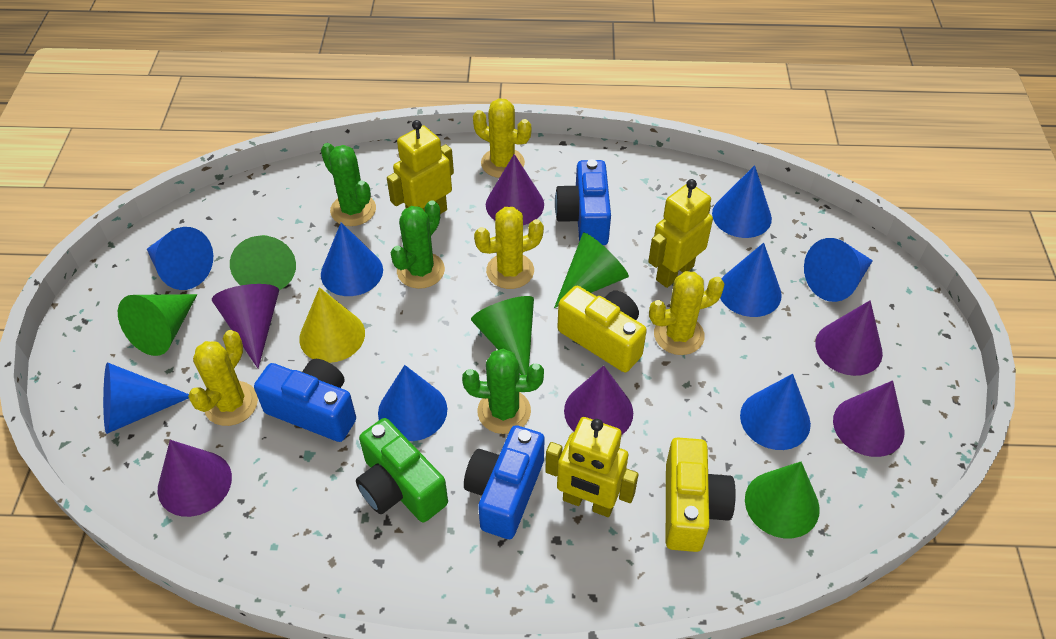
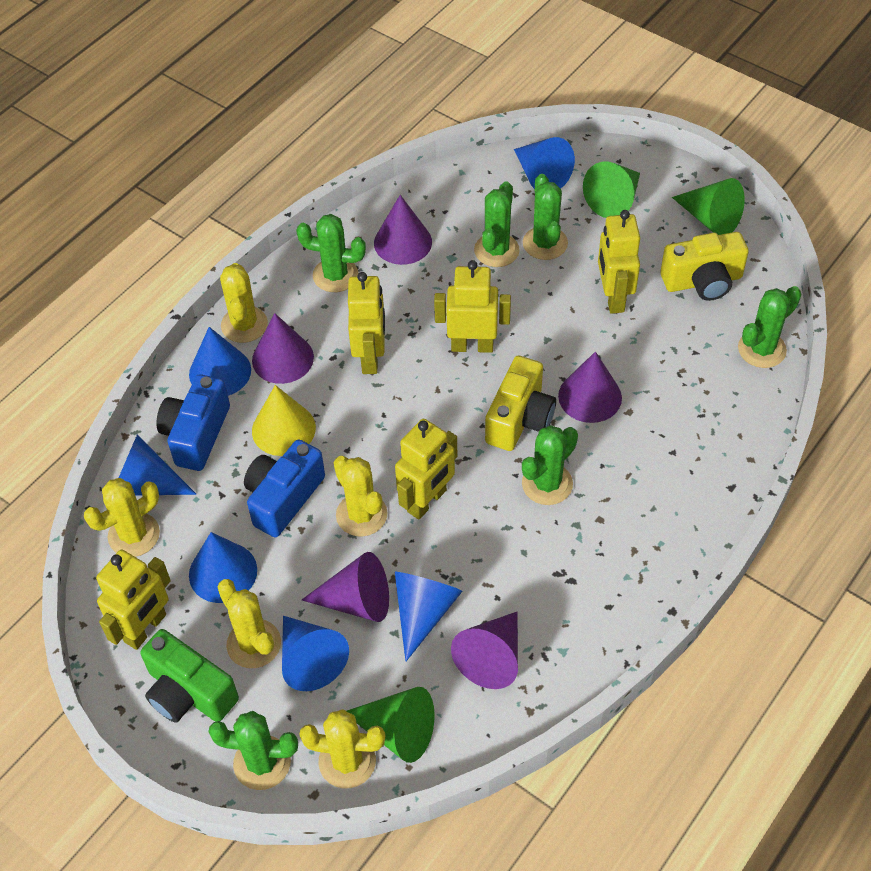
blue camera: 3 -> 2
blue cone: 8 -> 6
green cactus: 3 -> 6
green cone: 5 -> 3
purple cone: 6 -> 5
yellow cactus: 4 -> 5
yellow robot: 3 -> 5

